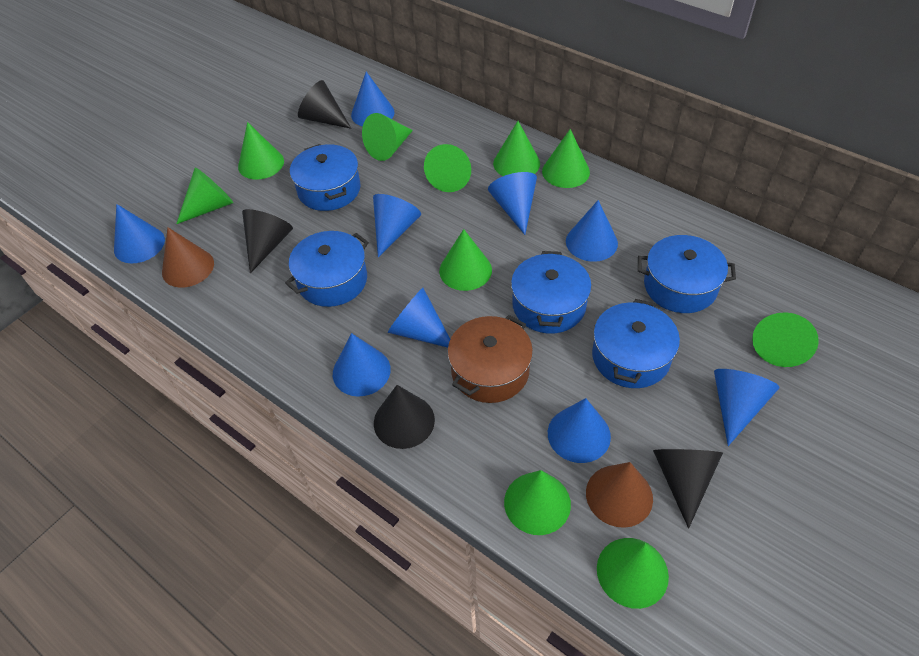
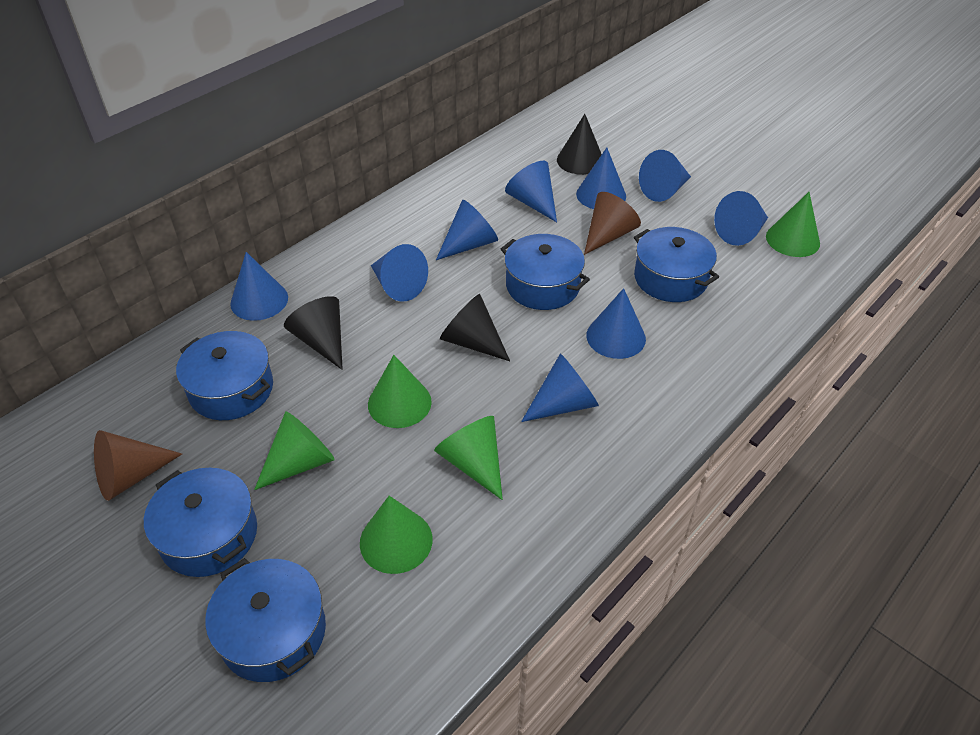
black cone: 4 -> 3
brown pot: 1 -> 0
green cone: 10 -> 5

